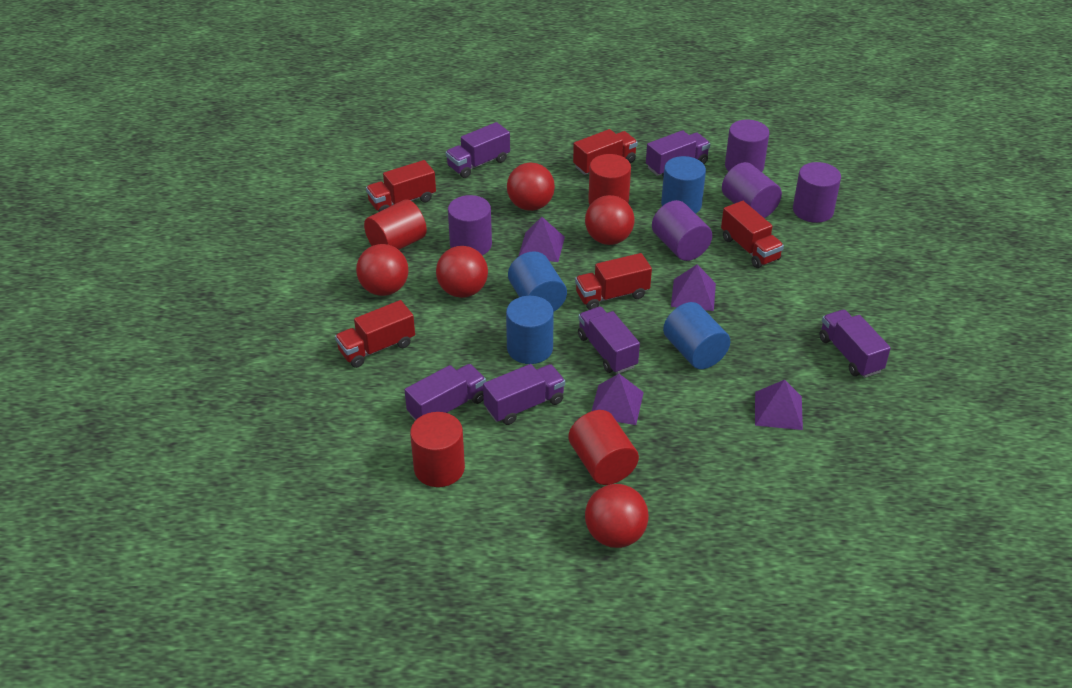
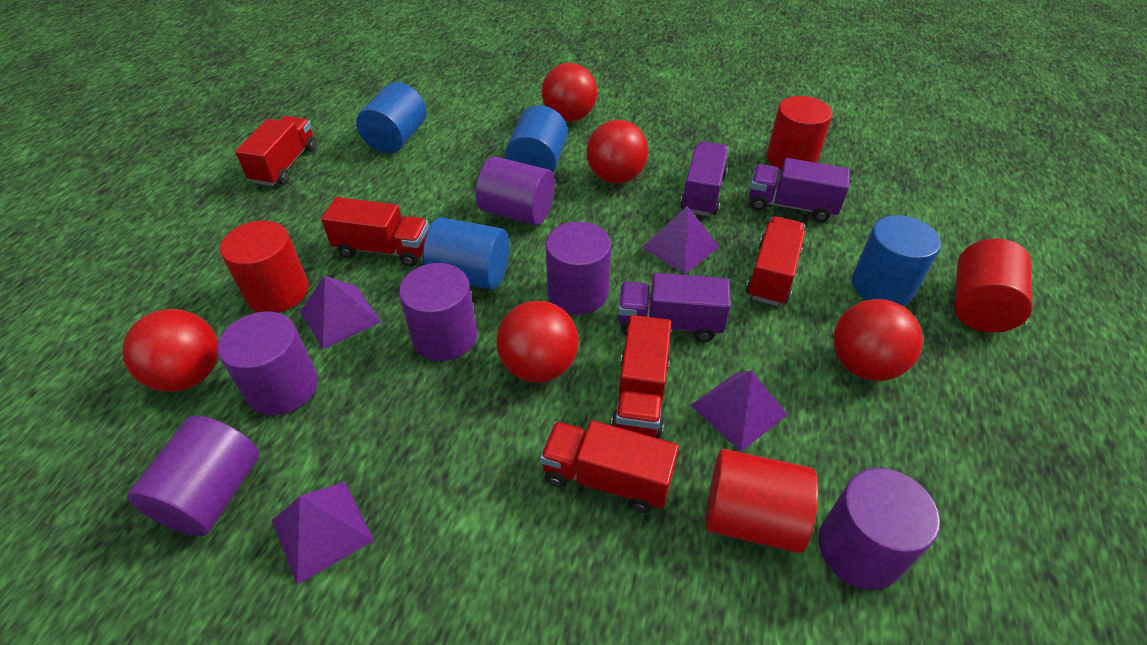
purple cylinder: 5 -> 6
purple truck: 6 -> 3

